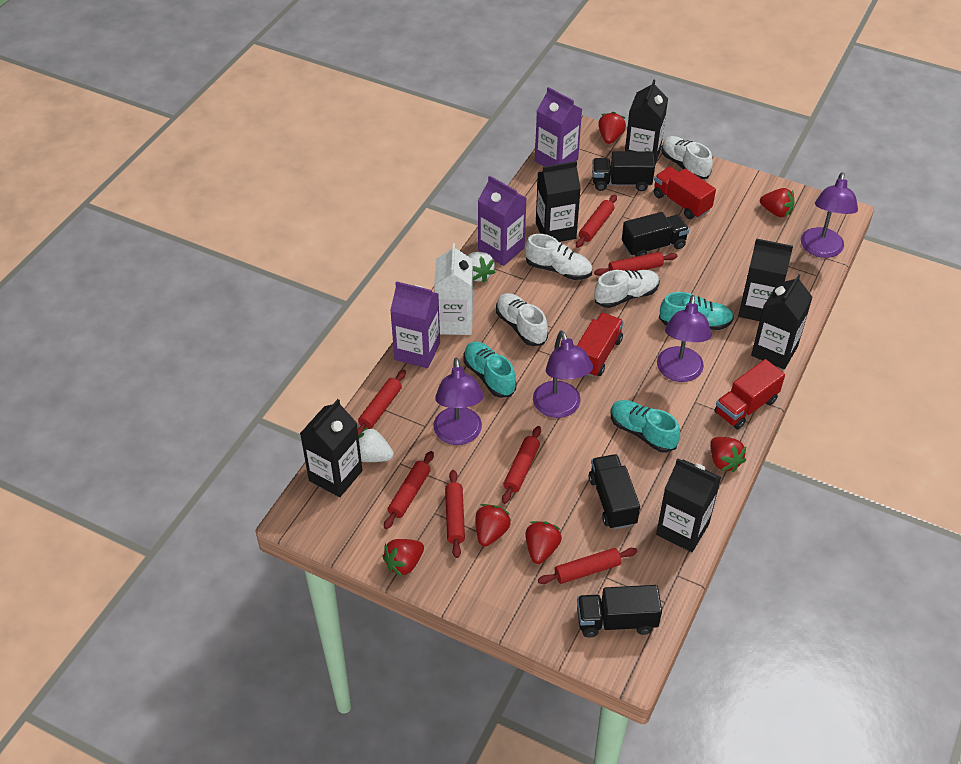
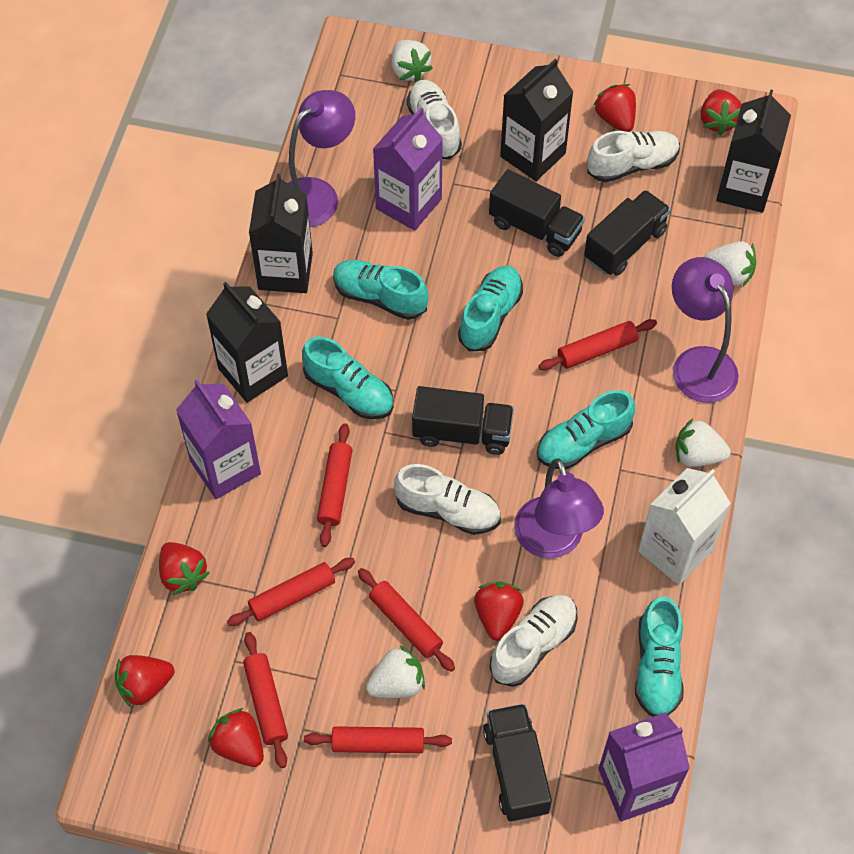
black carton: 6 -> 4
purple lamp: 4 -> 3
red rolling pin: 7 -> 6
red truck: 3 -> 0
turquoise shoe: 3 -> 5
white strawberry: 2 -> 4

